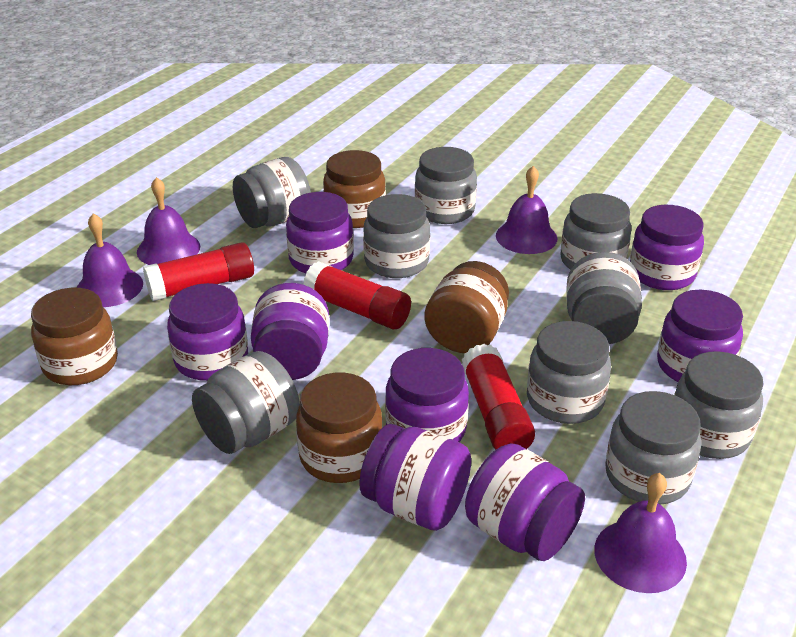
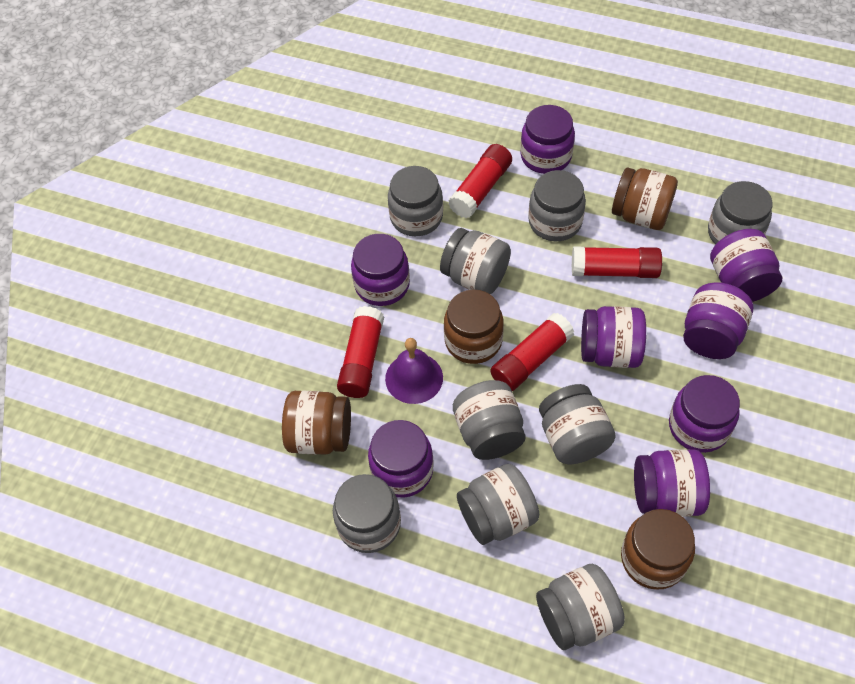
purple bell: 4 -> 1
red glue stick: 3 -> 4

